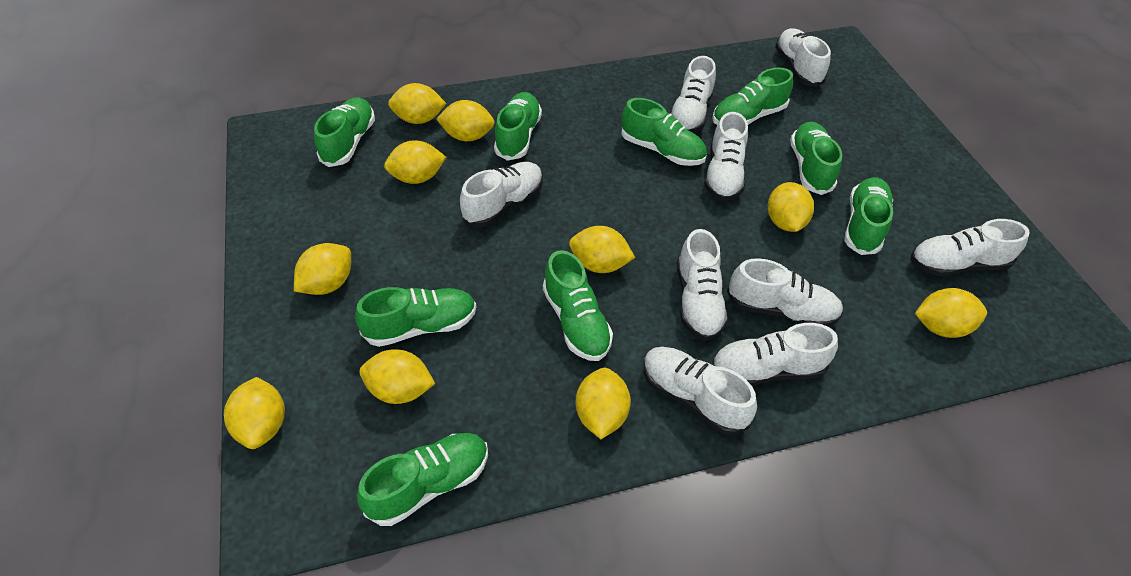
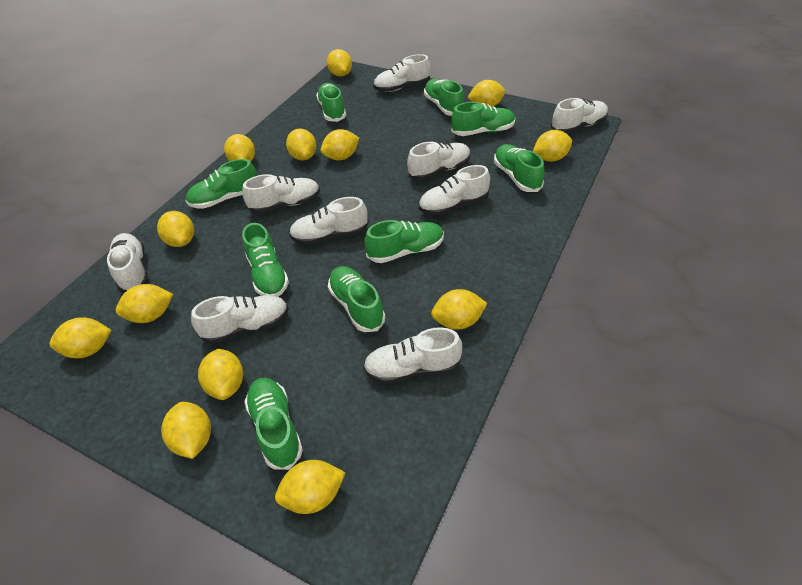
yellow lemon: 10 -> 13

